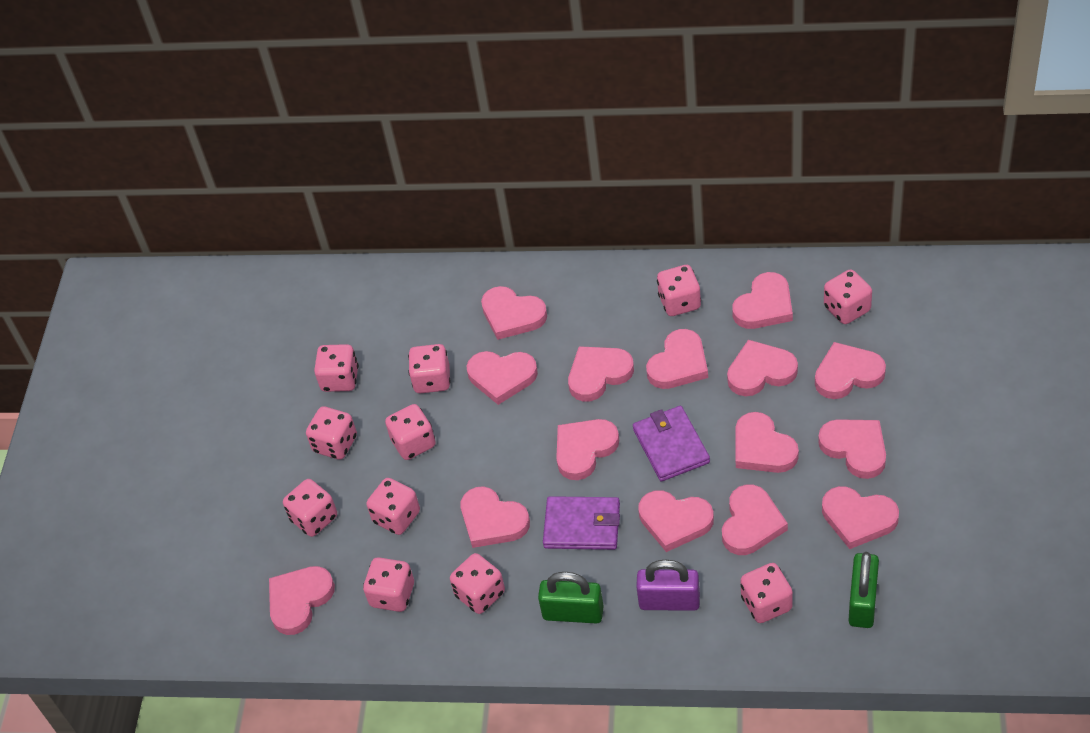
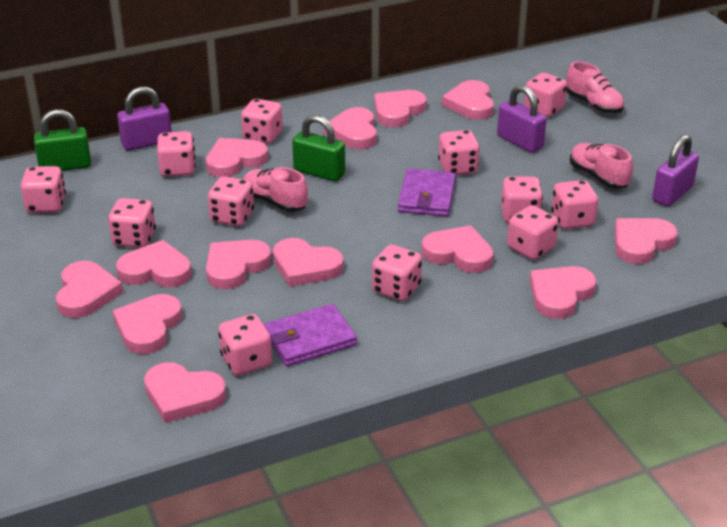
pink dice: 11 -> 12
pink heart: 15 -> 13
pink shoe: 0 -> 3
purple padlock: 1 -> 3

